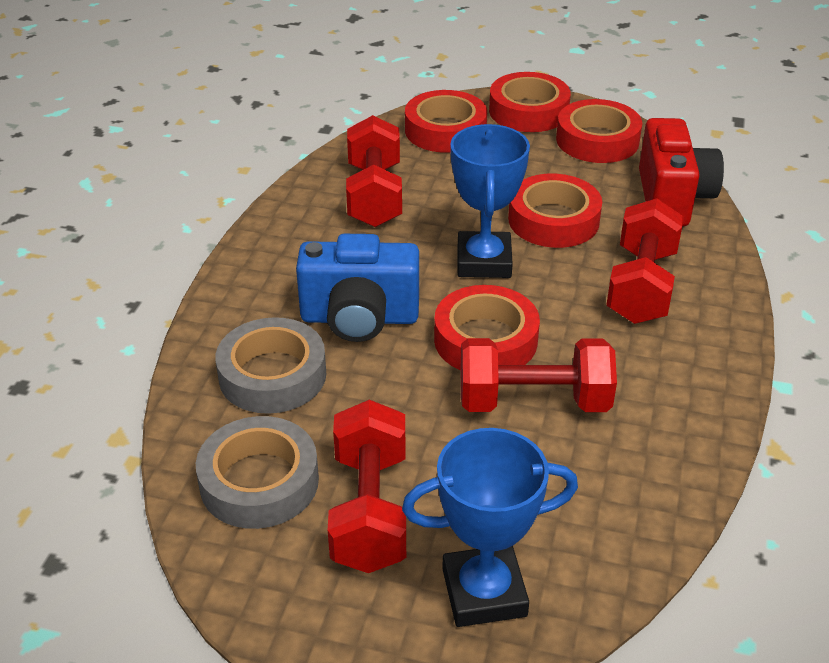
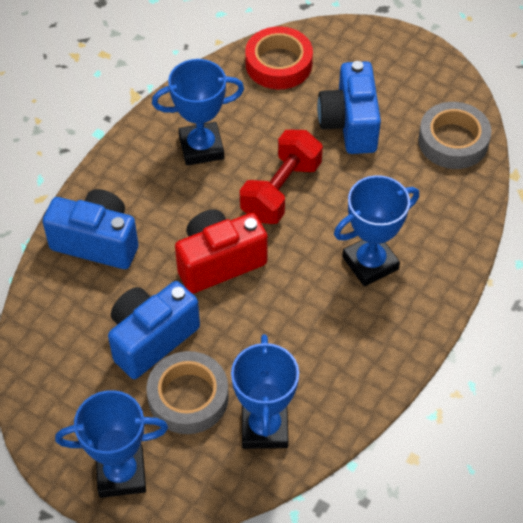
blue camera: 1 -> 3
blue trophy: 2 -> 4
red dumbbell: 4 -> 1
red tape: 5 -> 1

